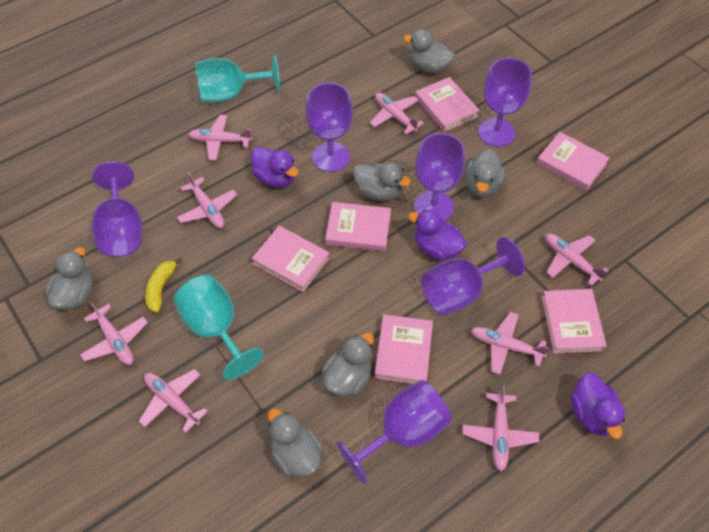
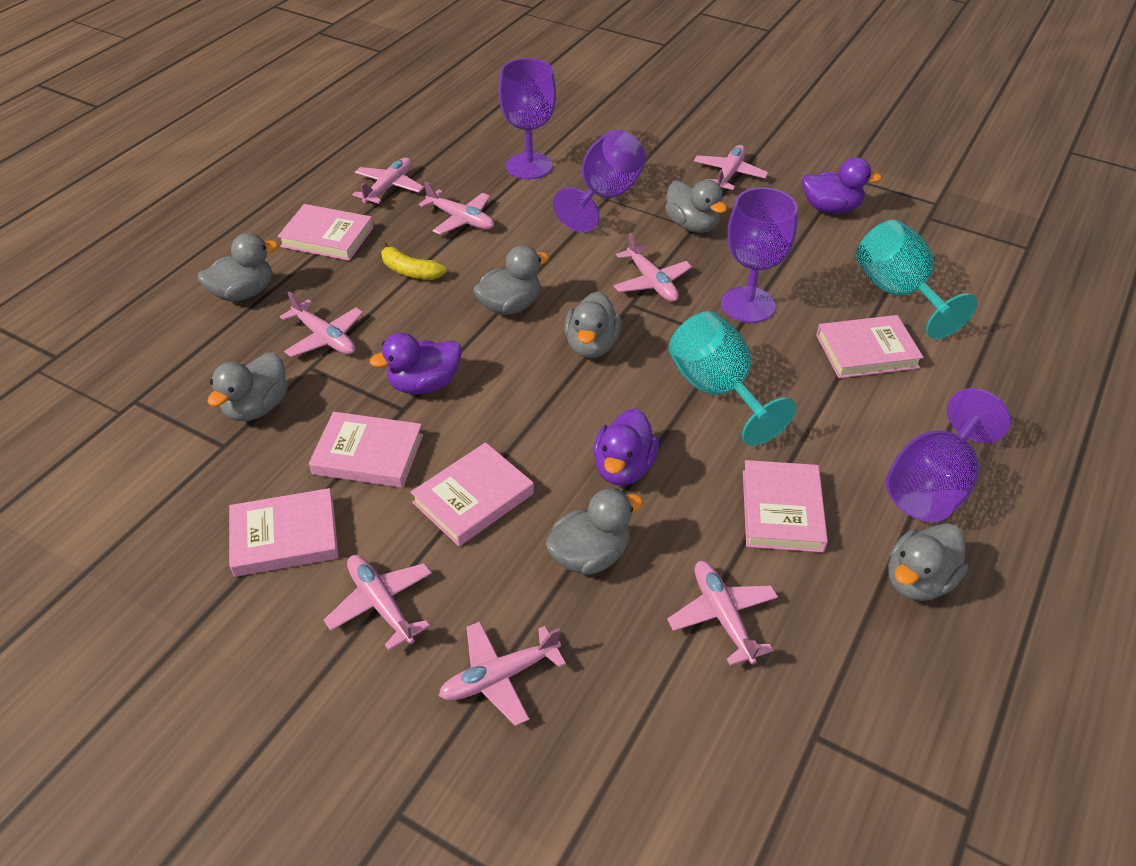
grey duck: 6 -> 7
purple goblet: 6 -> 4

